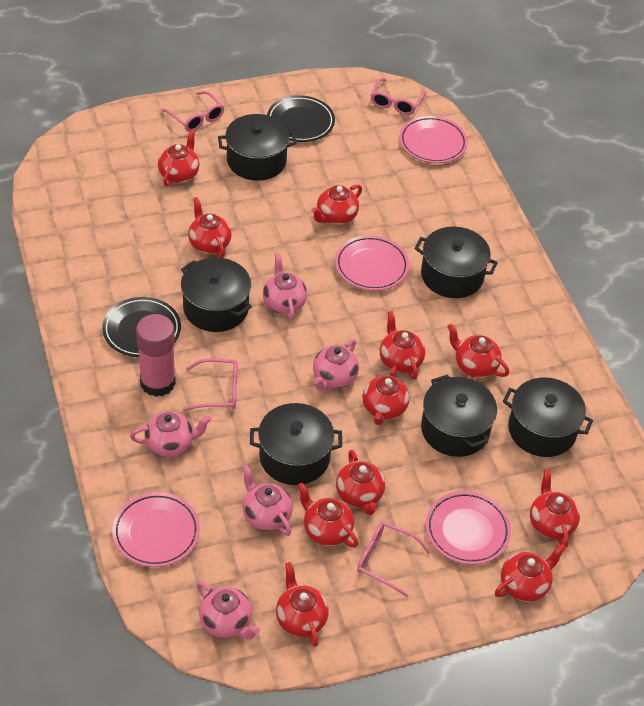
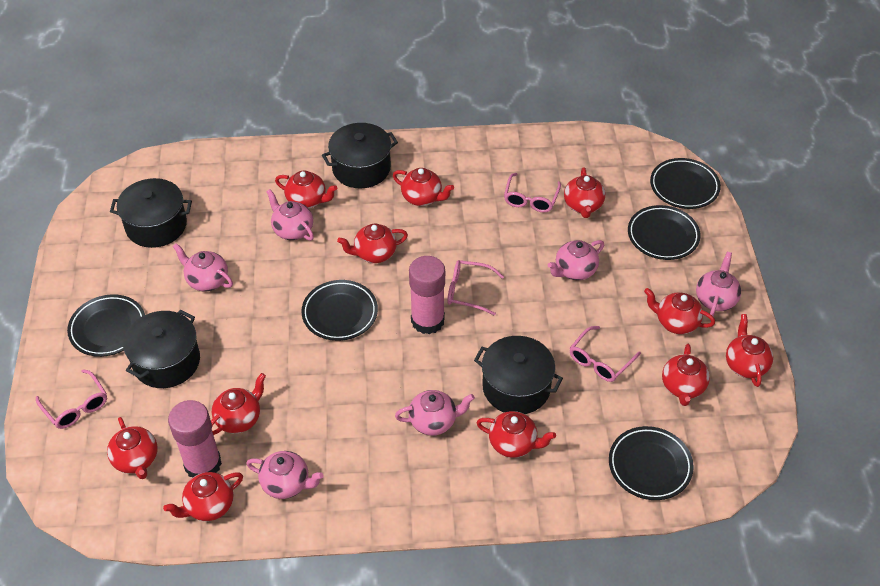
black plate: 2 -> 5
black pot: 6 -> 4
pink glue stick: 1 -> 2
pink plate: 4 -> 0
pink teapot: 5 -> 6

